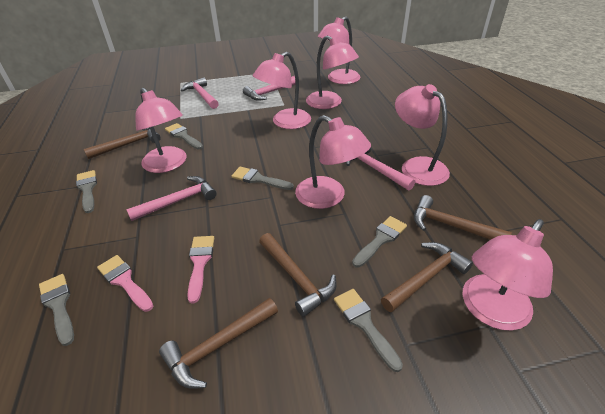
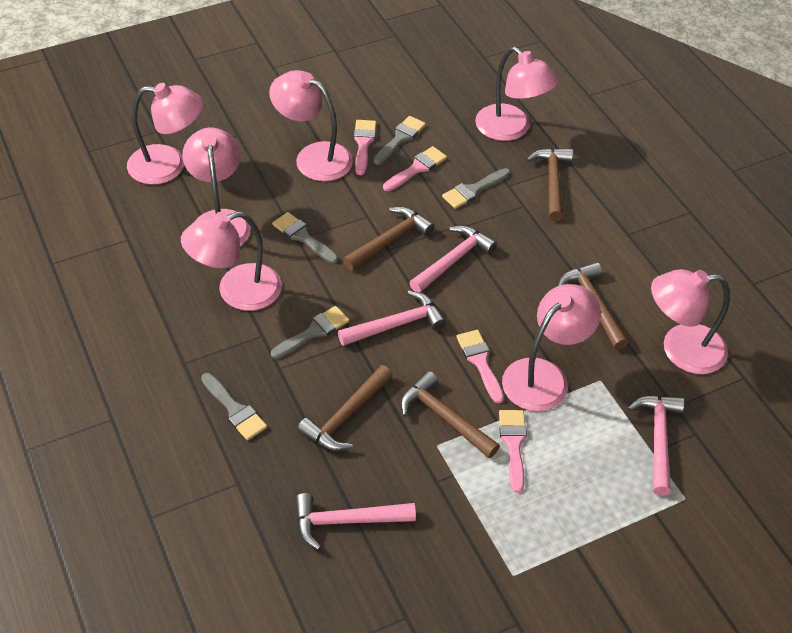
grey brush: 6 -> 5
pink brush: 2 -> 4

